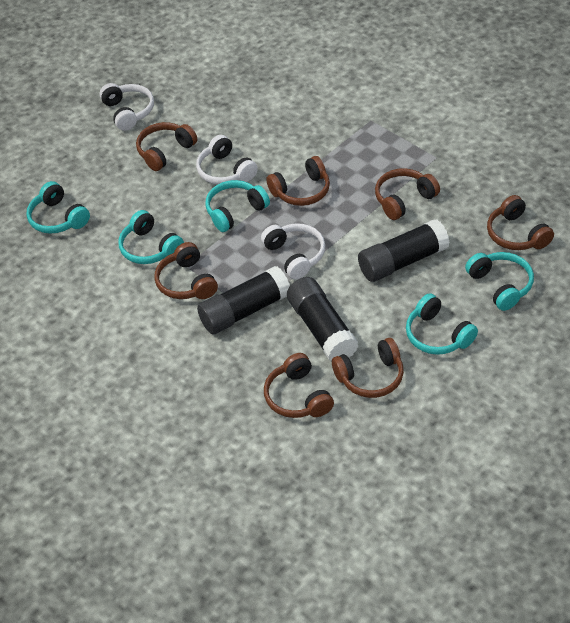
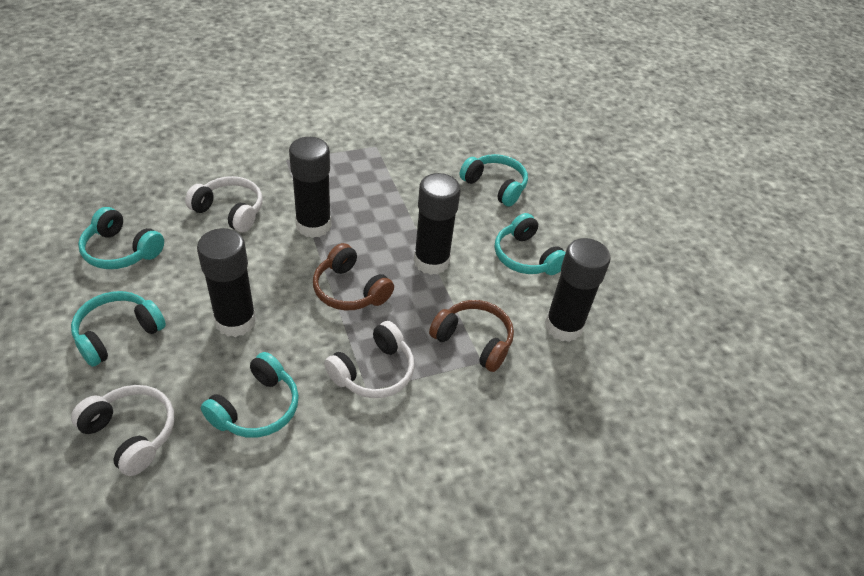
black glue stick: 3 -> 4
brown headphones: 7 -> 2

